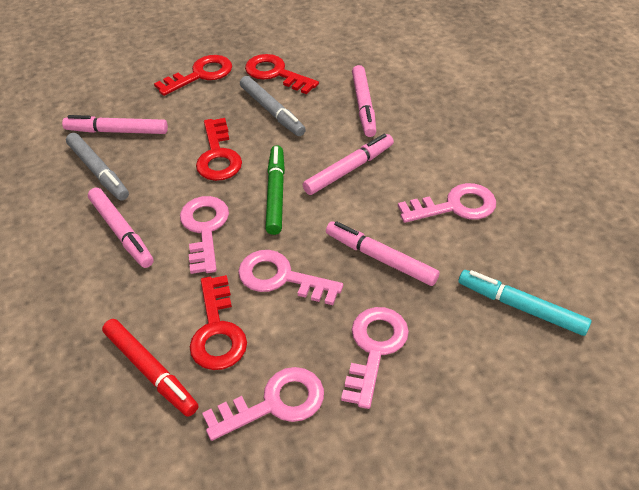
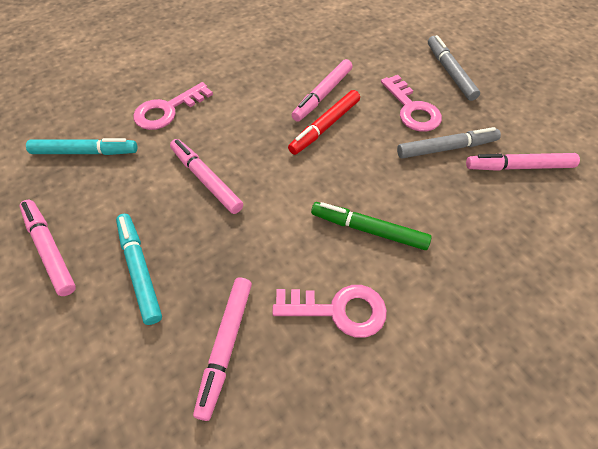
pink key: 5 -> 3
red key: 4 -> 0
turquoise marker: 1 -> 2

